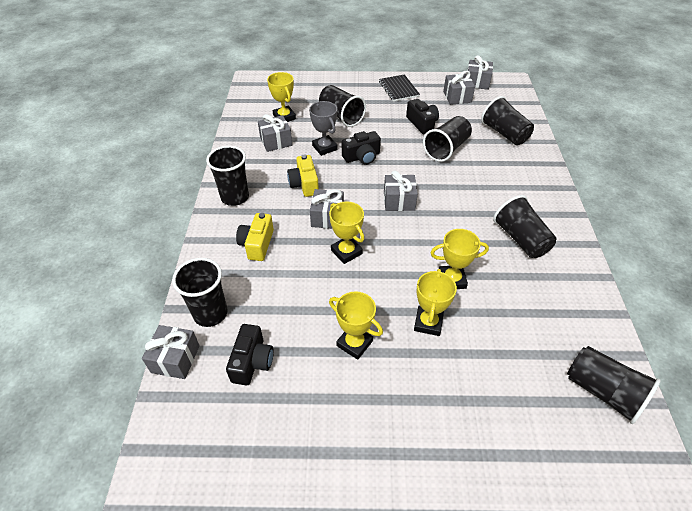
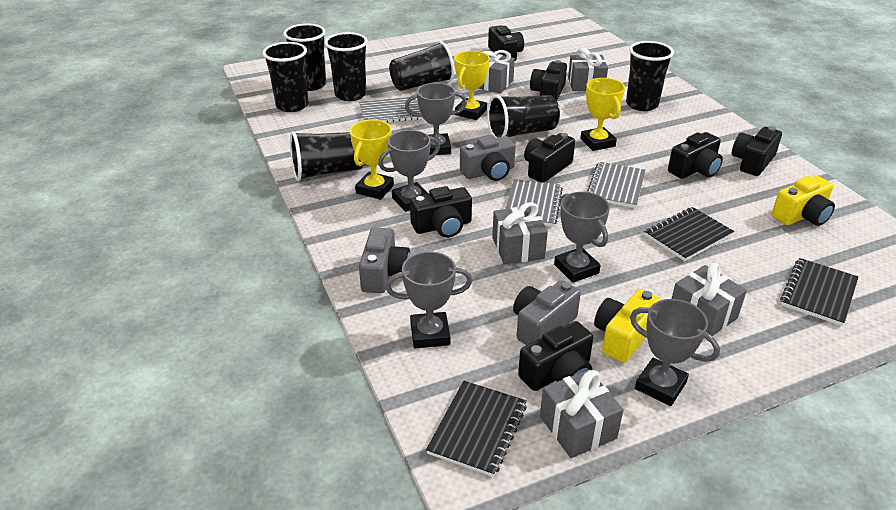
black camera: 3 -> 7
black notebook: 1 -> 3
grey camera: 0 -> 3
grey gift: 6 -> 5
grey notebook: 0 -> 3
grey trophy: 1 -> 5
yellow trophy: 5 -> 3

